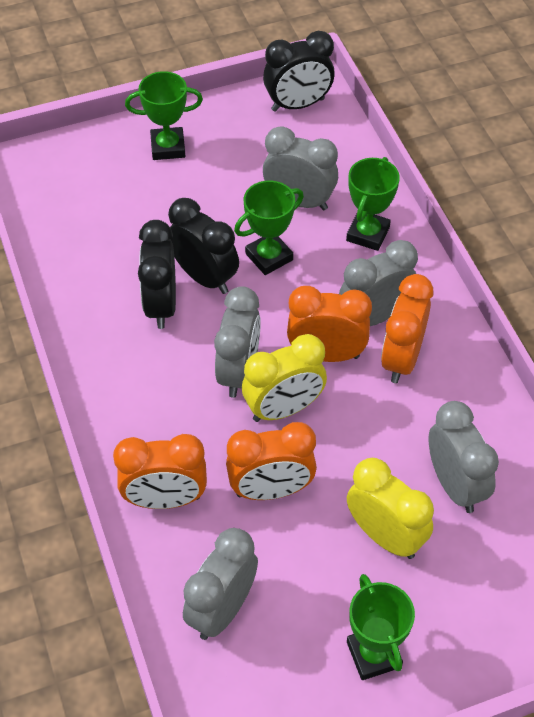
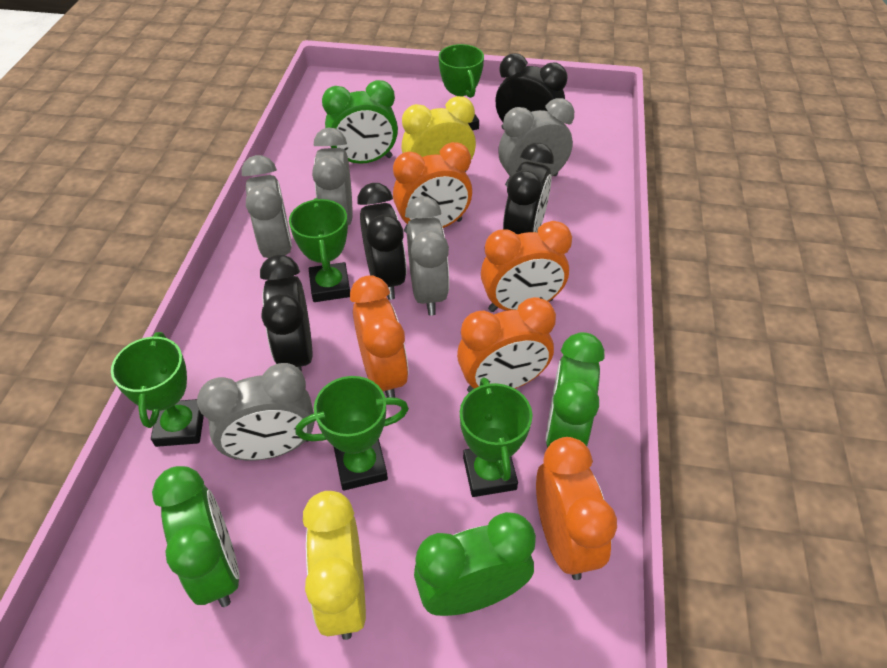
black clock: 3 -> 4
green clock: 0 -> 4
green trophy: 4 -> 5
orange clock: 4 -> 5

